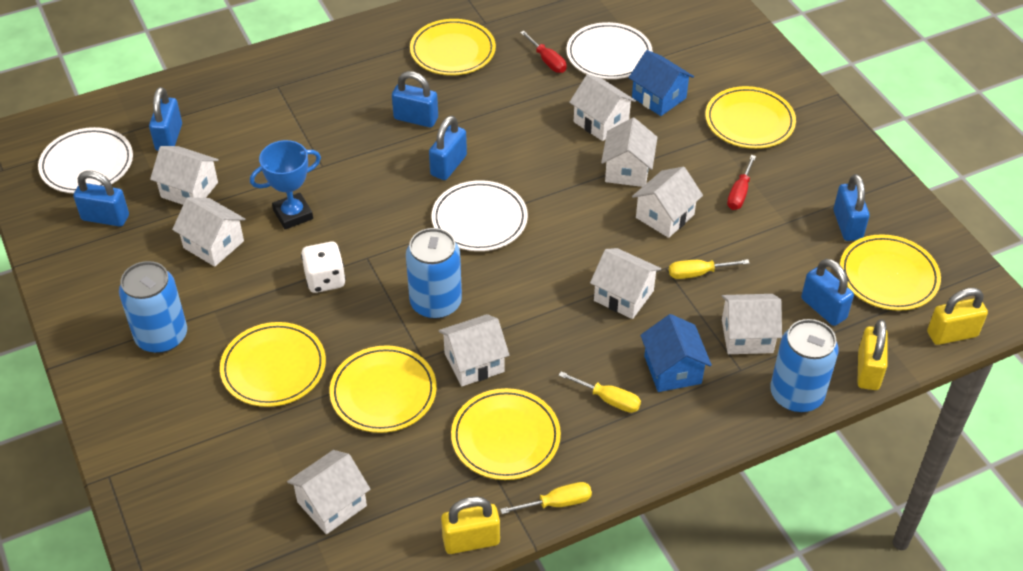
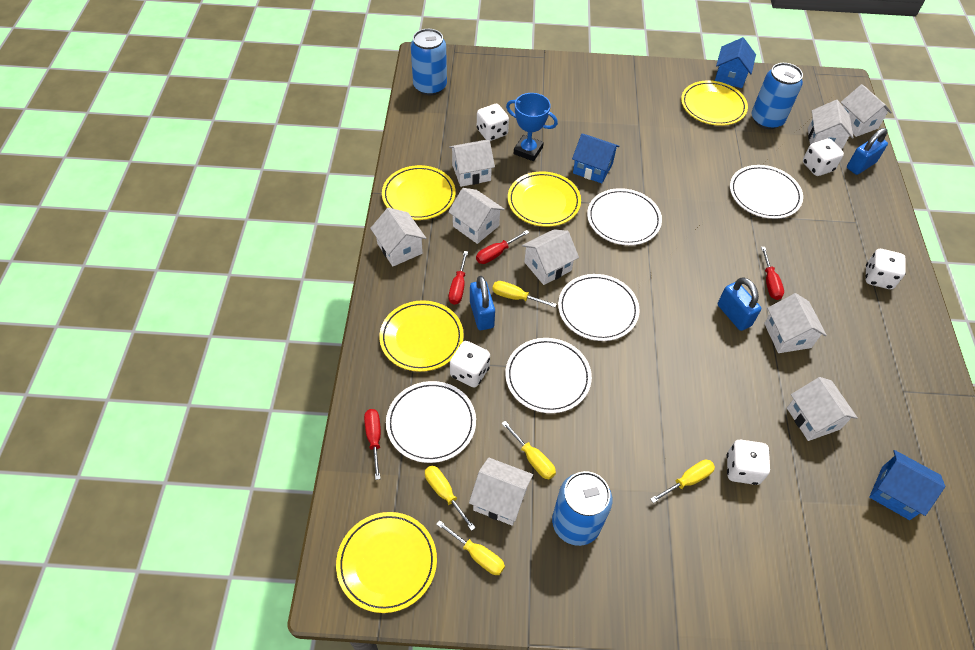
blue house: 2 -> 3
blue padlock: 6 -> 3
red screwdriver: 2 -> 4
white dice: 1 -> 5
white plate: 3 -> 5
yellow padlock: 3 -> 0
yellow plate: 6 -> 5
yellow screwdriver: 3 -> 5

